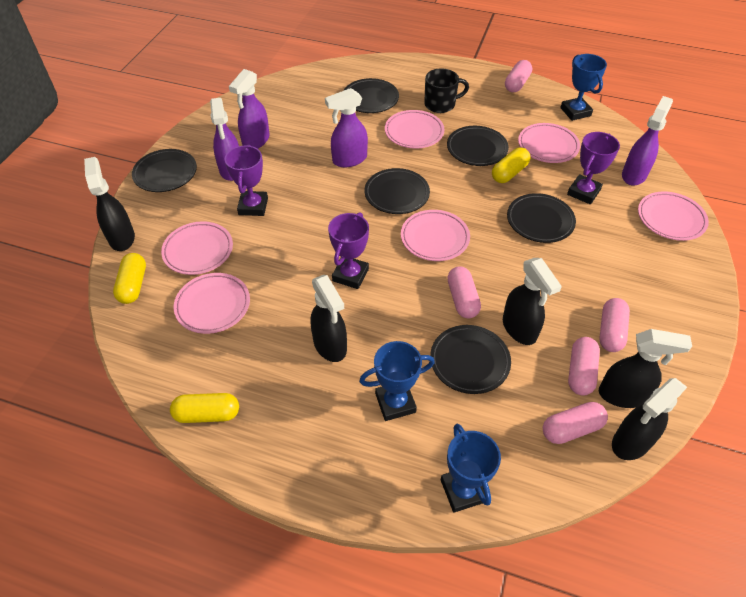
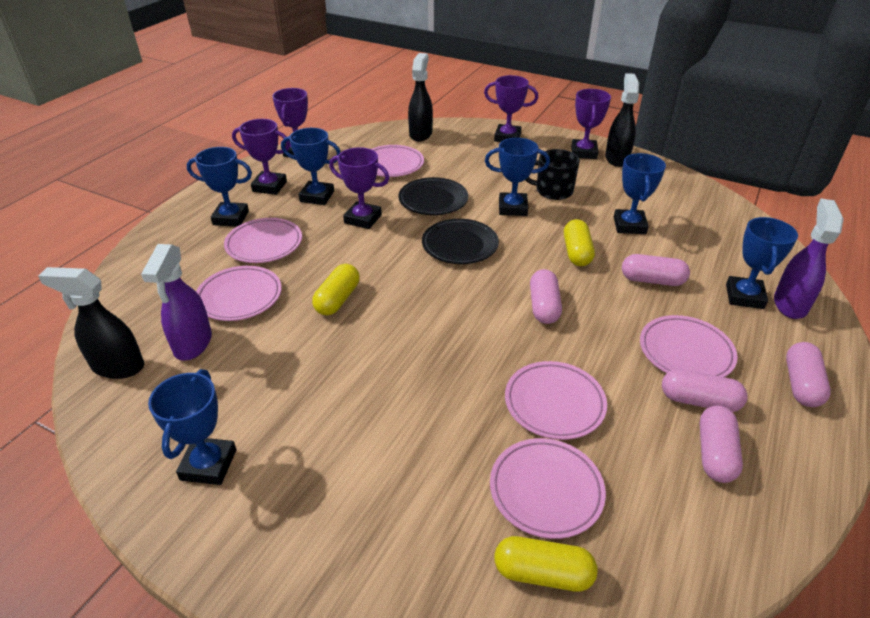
black plate: 6 -> 2
black spray bottle: 5 -> 3
blue trophy: 3 -> 6
purple spray bottle: 4 -> 2
purple trophy: 3 -> 5

